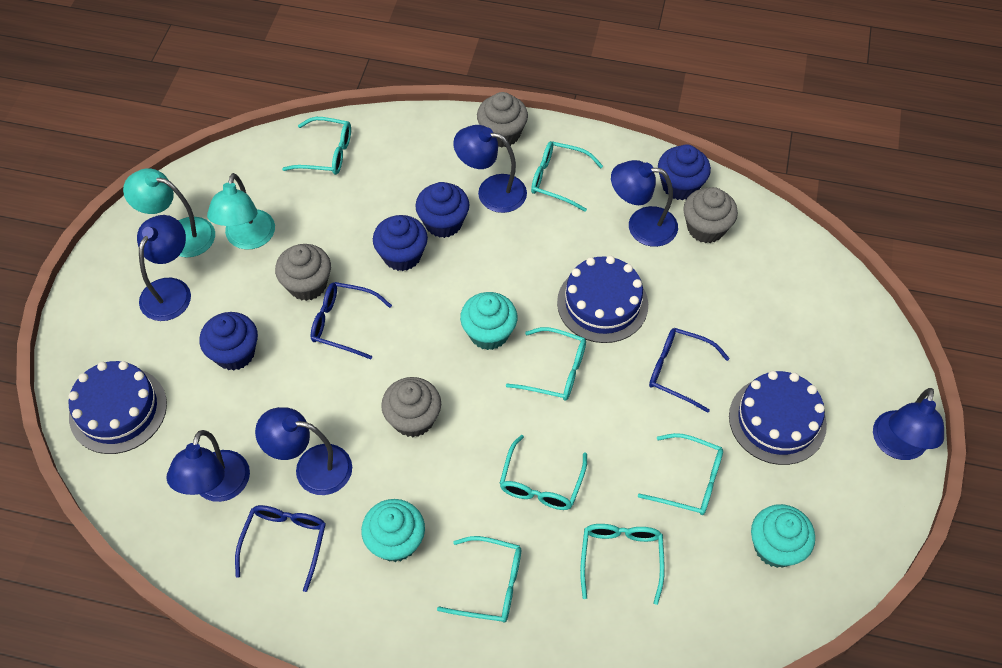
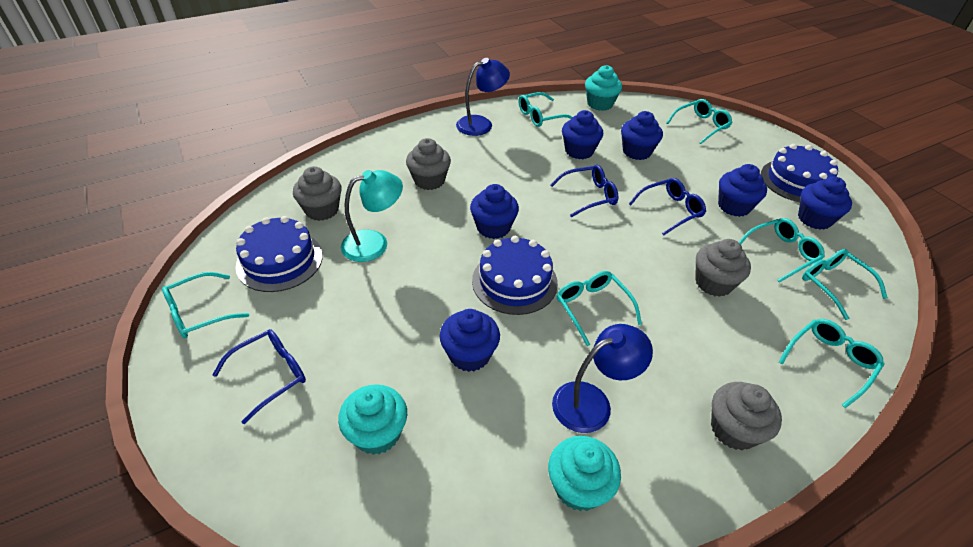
blue cupcake: 4 -> 6
blue lamp: 6 -> 2
turquoise lamp: 2 -> 1

